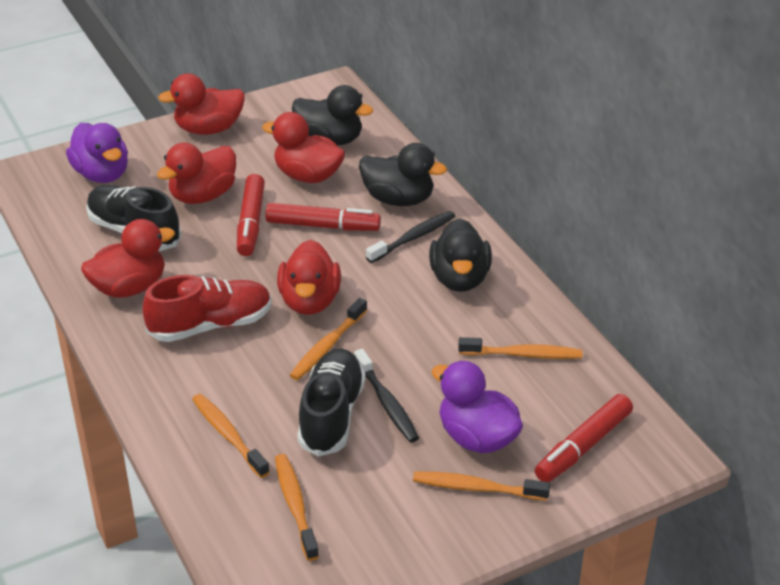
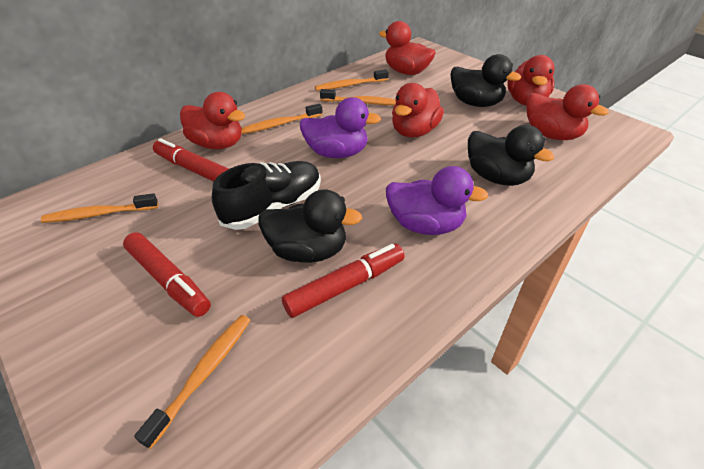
black shoe: 2 -> 1
black toothbrush: 2 -> 0
red shoe: 1 -> 0

